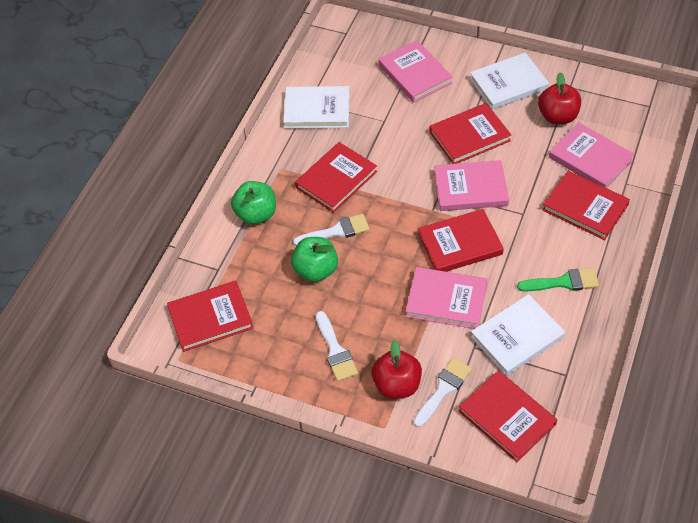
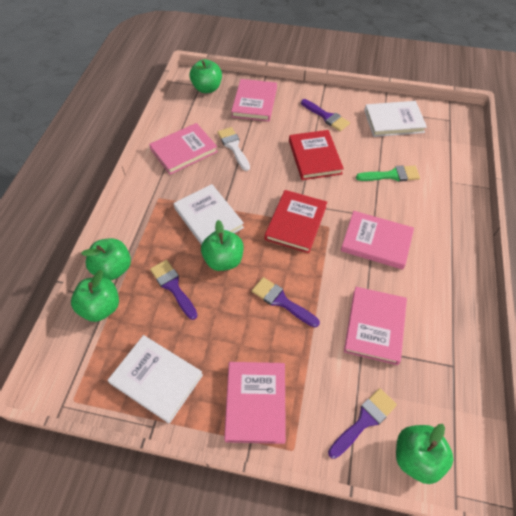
green apple: 2 -> 5
pink book: 4 -> 5
purple brush: 0 -> 4
red apple: 2 -> 0
red book: 6 -> 2
white brush: 3 -> 1

